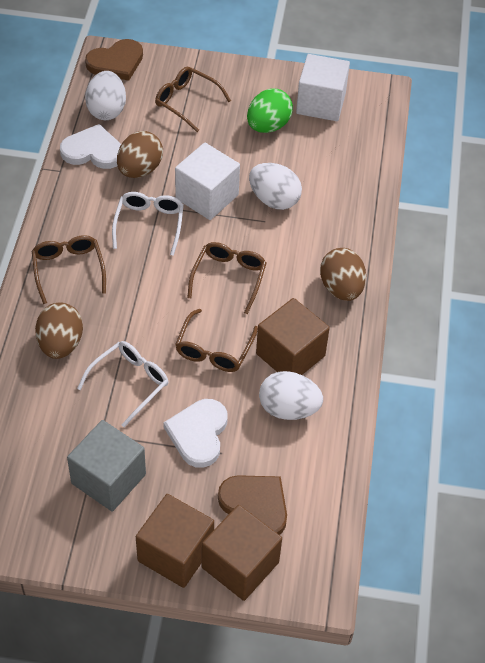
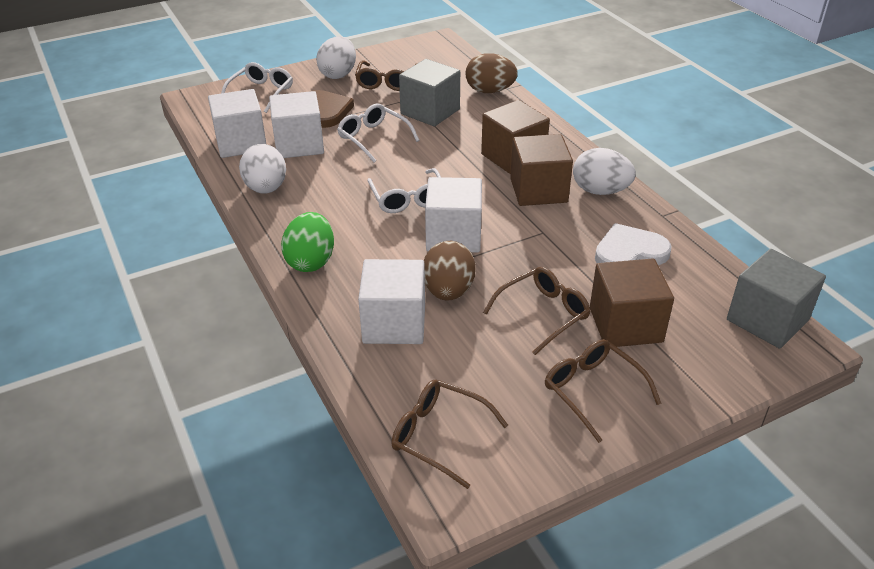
brown egg: 3 -> 2
brown heart: 2 -> 1
grey cube: 1 -> 2
white cube: 2 -> 4
white glasses: 2 -> 3
white heart: 2 -> 1

